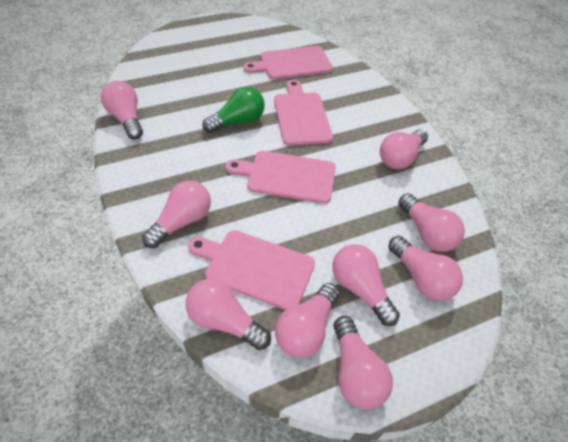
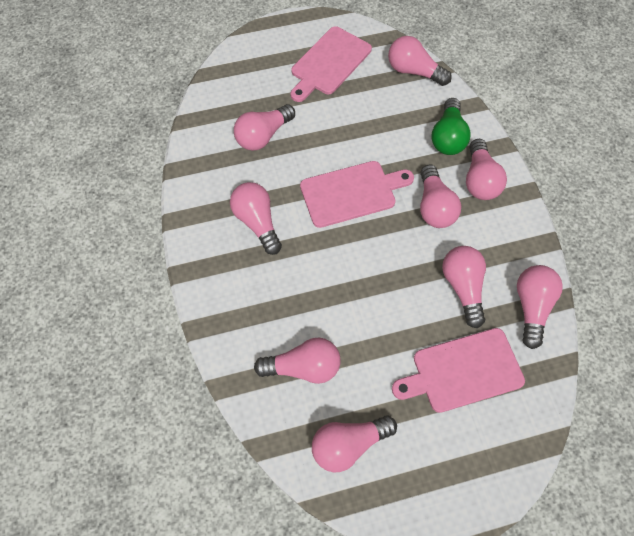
pink cutting board: 4 -> 3

